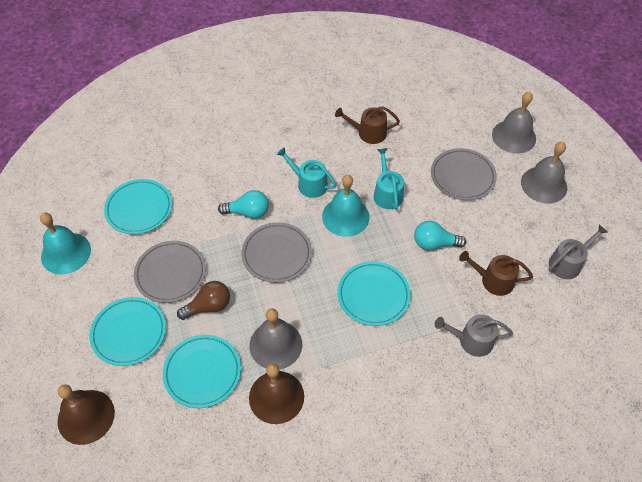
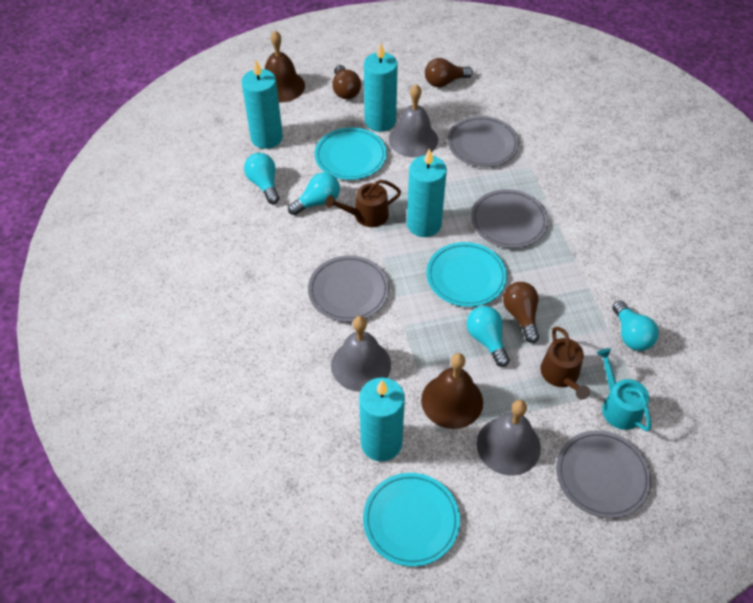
brown light bulb: 1 -> 3
grey plate: 3 -> 4
grey watering can: 2 -> 0
turquoise bell: 2 -> 0
turquoise candle: 0 -> 4
turquoise light bulb: 2 -> 4
turquoise plate: 4 -> 3
turquoise watering can: 2 -> 1

